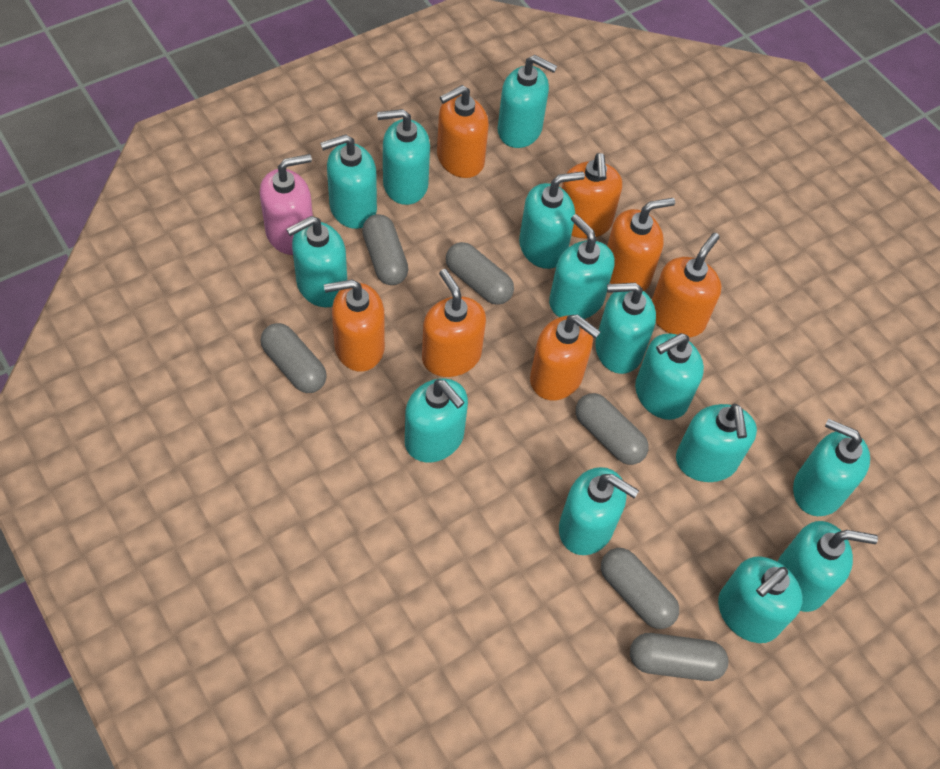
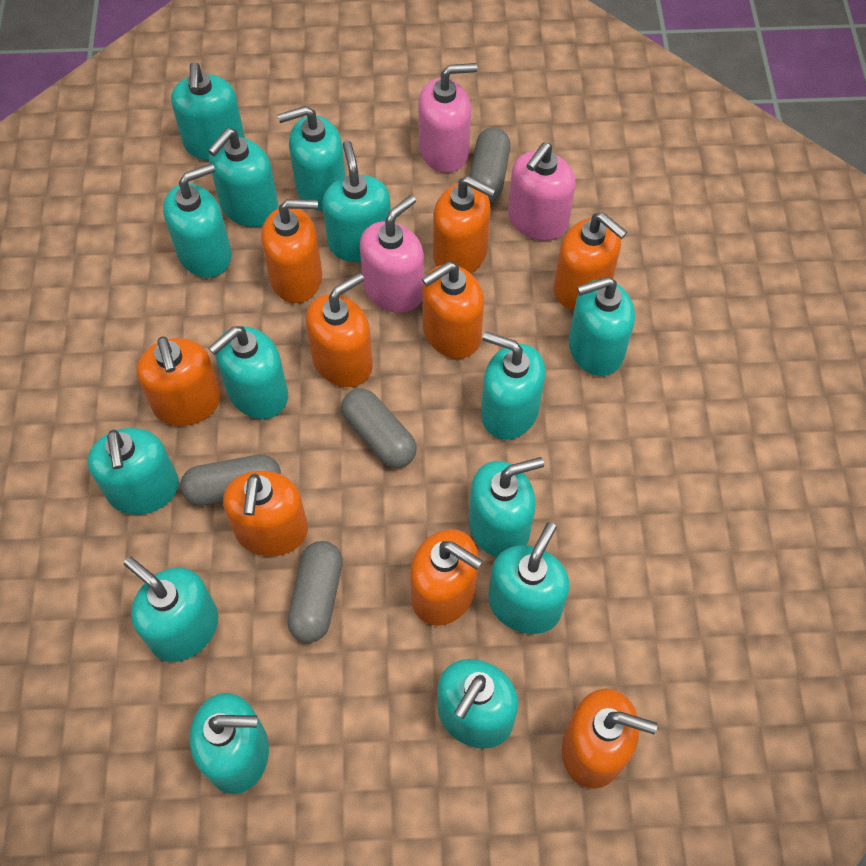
grey capsule: 6 -> 4
orange soap dispenser: 7 -> 9
pink soap dispenser: 1 -> 3

